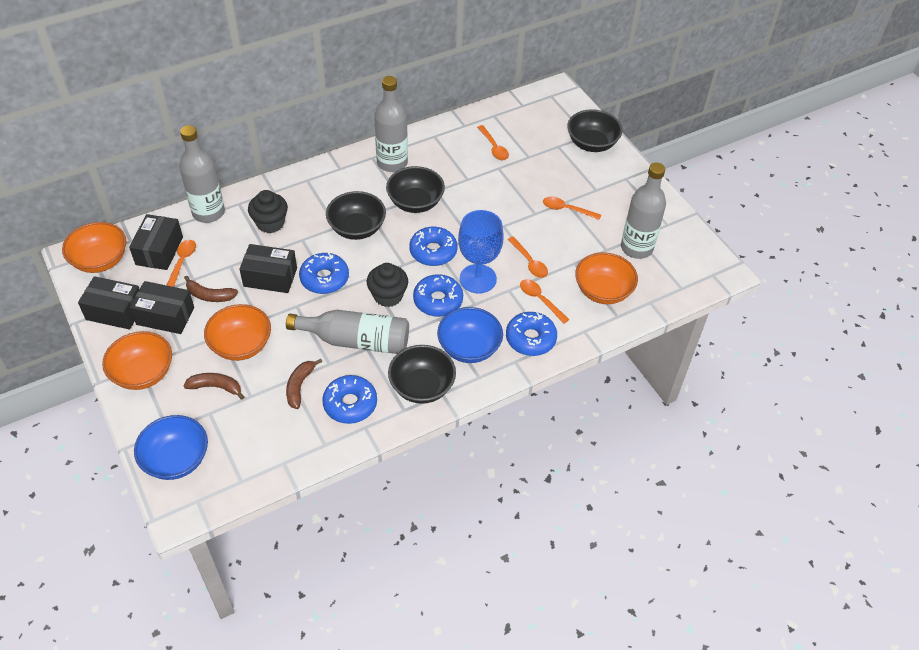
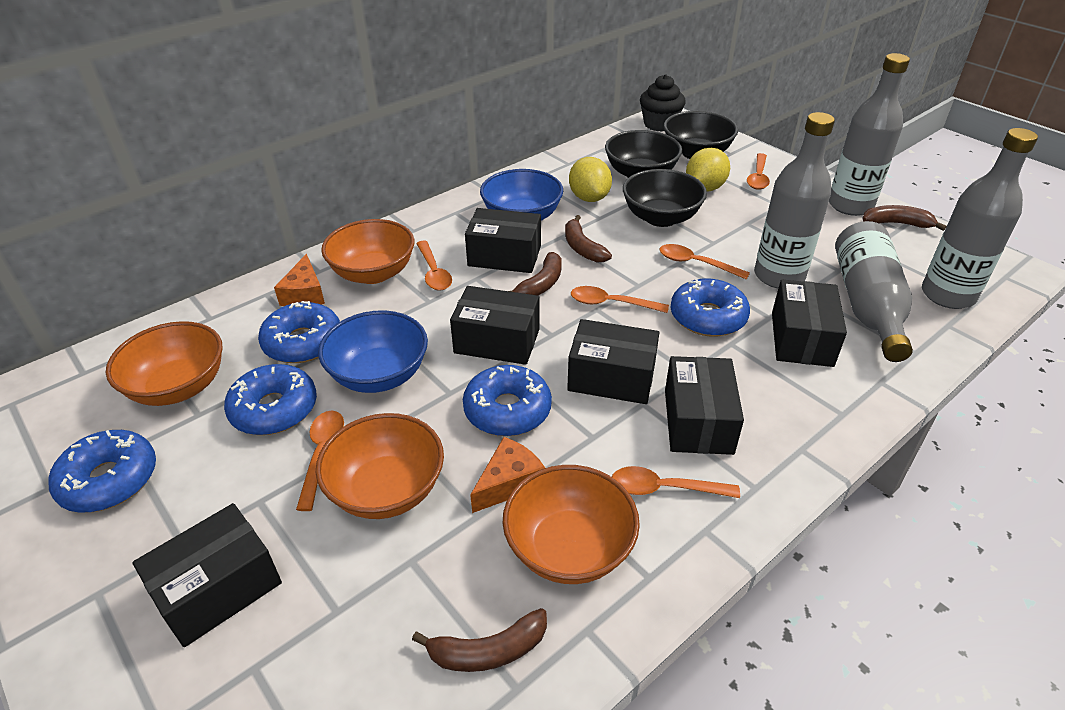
black bowl: 4 -> 3
black box: 4 -> 6
black cupcake: 2 -> 1
blue goblet: 1 -> 0
brown banana: 3 -> 4
orange cheese: 0 -> 2
orange spoon: 5 -> 6
yellow lemon: 0 -> 2

